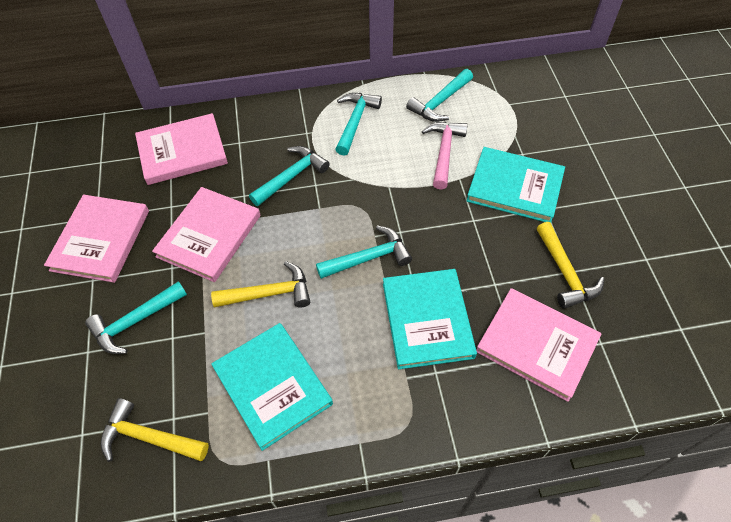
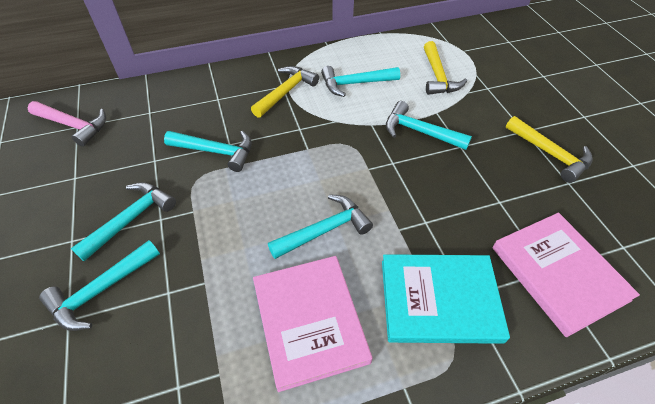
pink book: 4 -> 2
turquoise book: 3 -> 1
turquoise hammer: 5 -> 6

